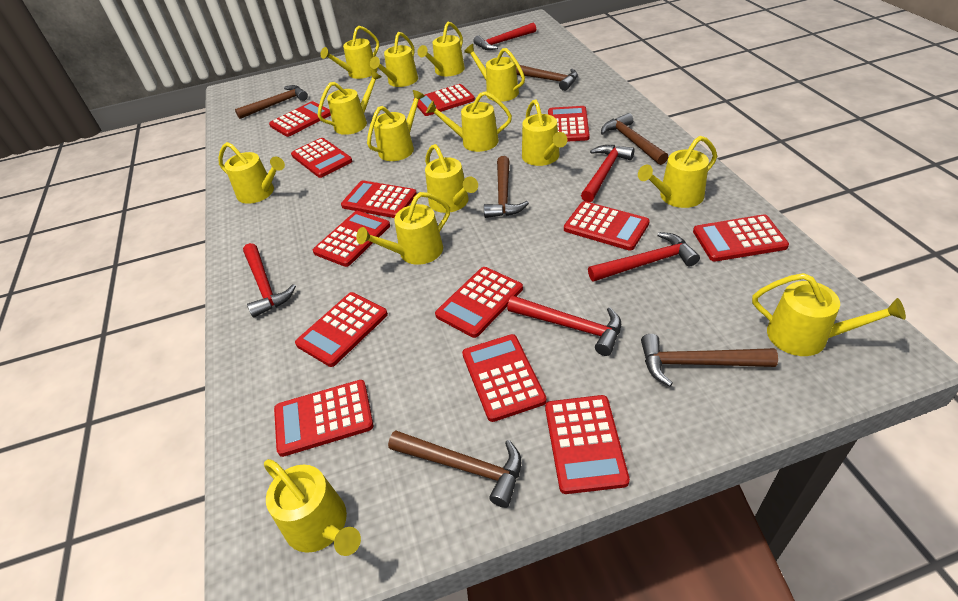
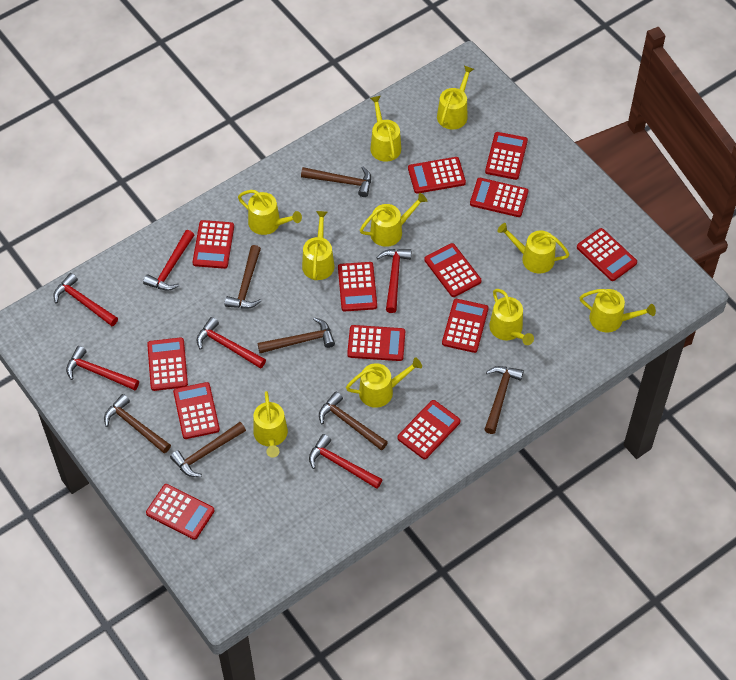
brown hammer: 6 -> 7
red hammer: 5 -> 6
yellow watering can: 14 -> 10

